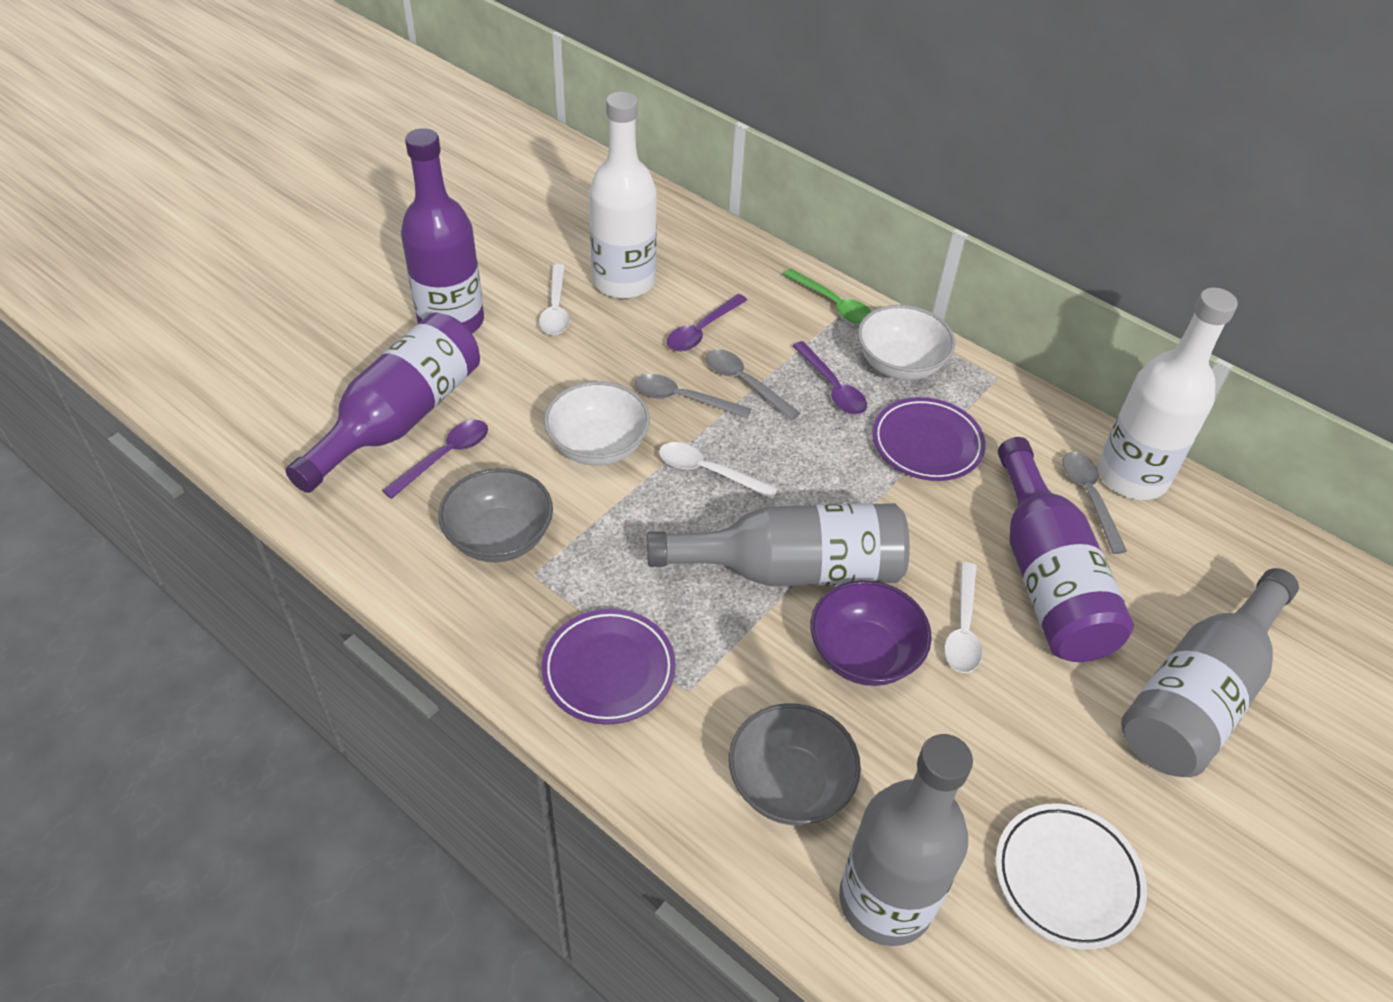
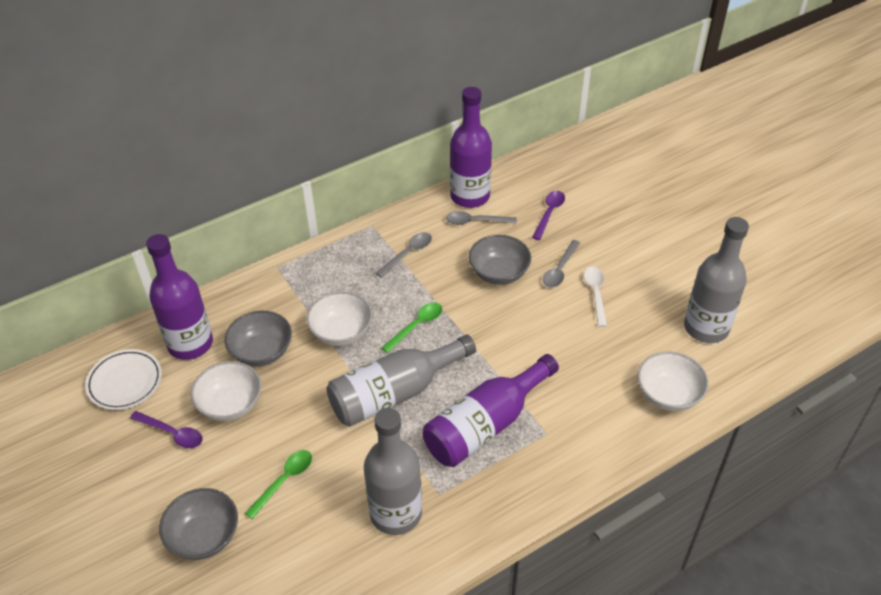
green spoon: 1 -> 2
grey bowl: 2 -> 3
purple bowl: 1 -> 0
purple plate: 2 -> 0
purple spoon: 3 -> 2
white bottle: 2 -> 0
white bowl: 2 -> 3
white spoon: 3 -> 1

